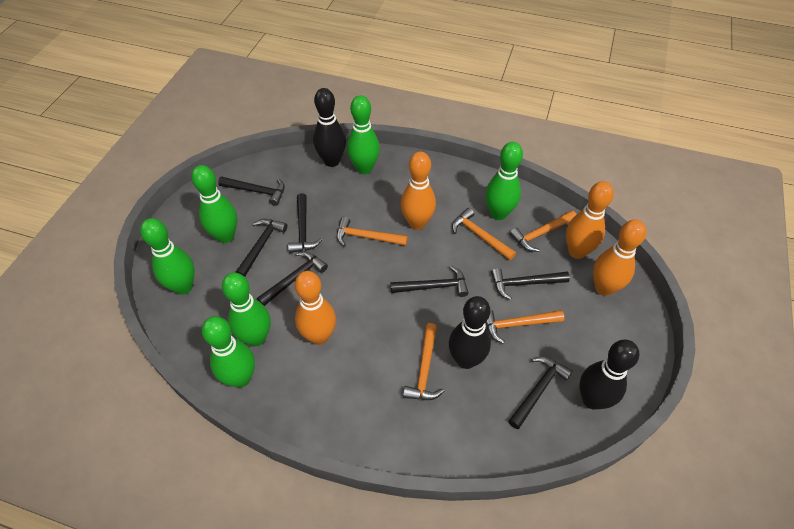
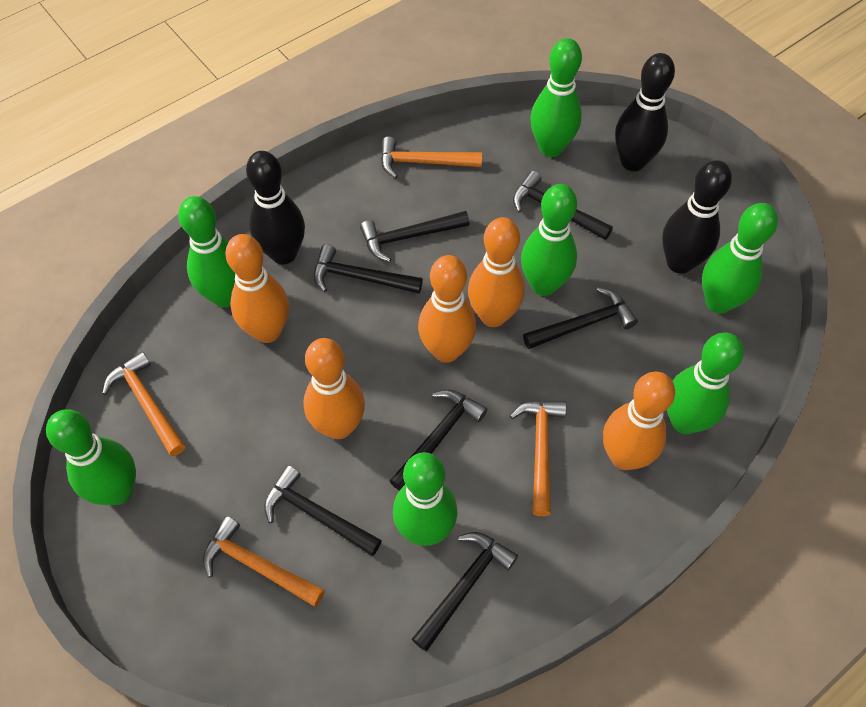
green bowling pin: 6 -> 7
orange bowling pin: 4 -> 5
orange hammer: 5 -> 4

